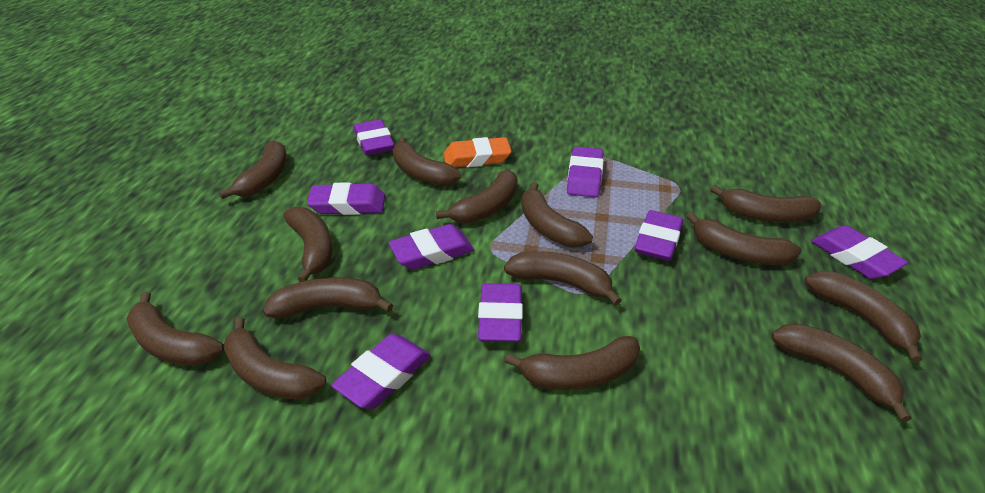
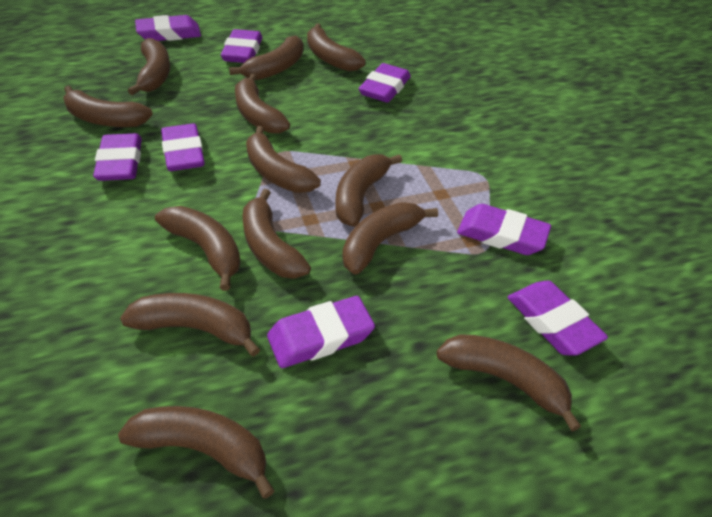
brown banana: 14 -> 13
orange eraser: 1 -> 0

